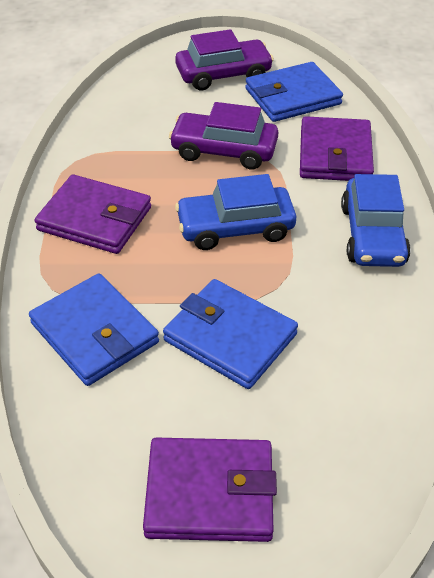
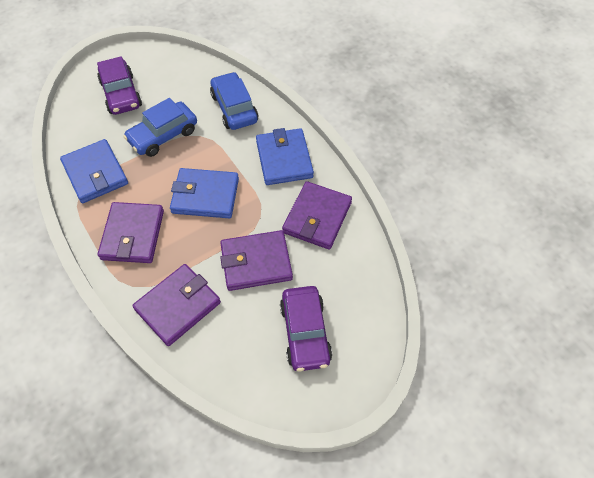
purple wallet: 3 -> 4

